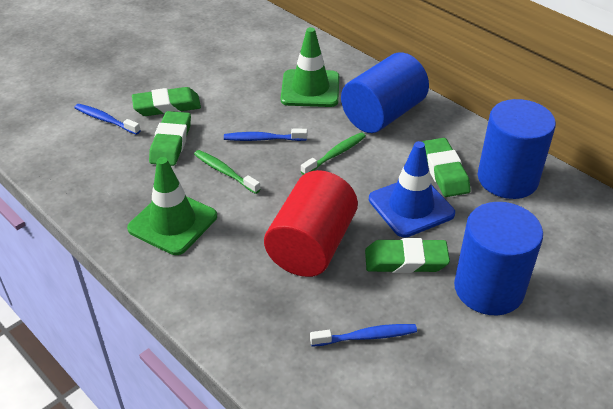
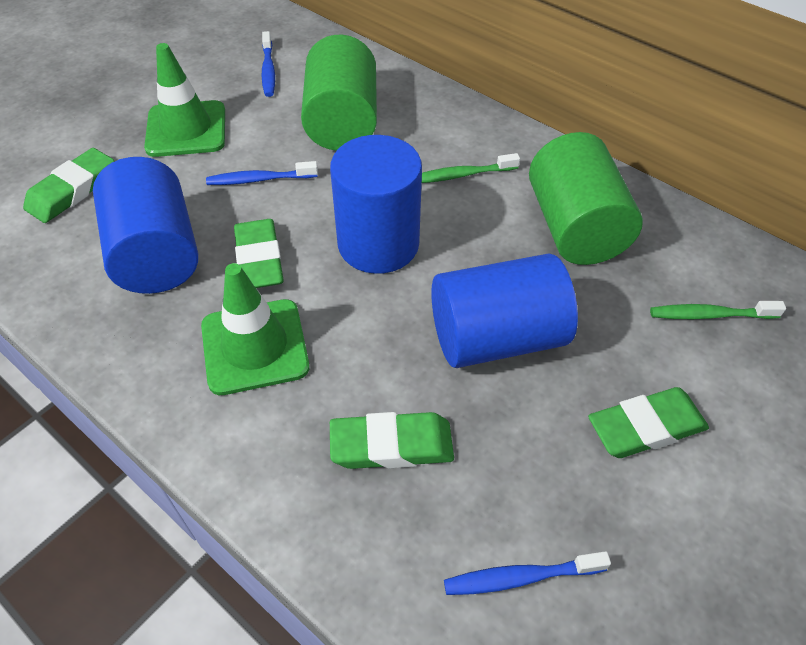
blue traffic cone: 1 -> 0
green cylinder: 0 -> 2
red cylinder: 1 -> 0

